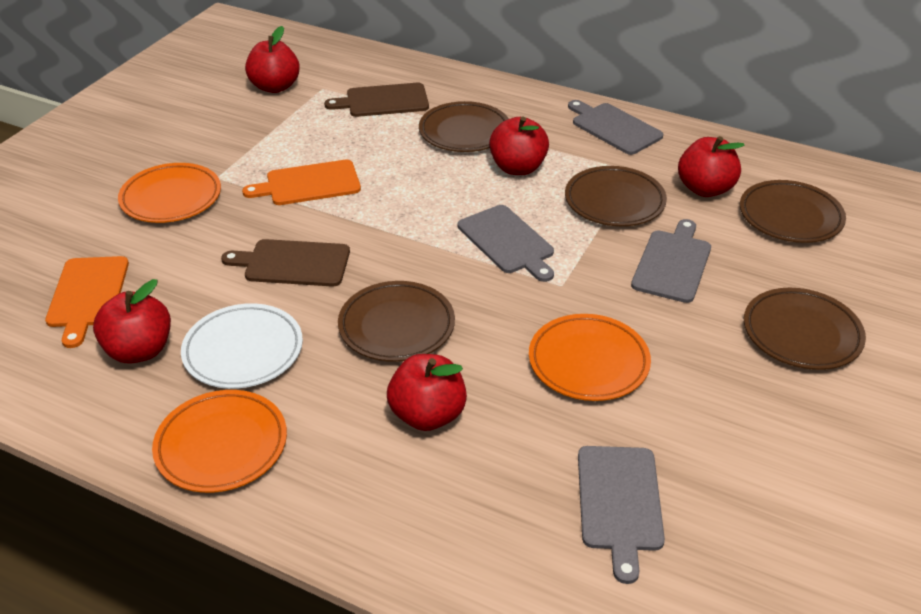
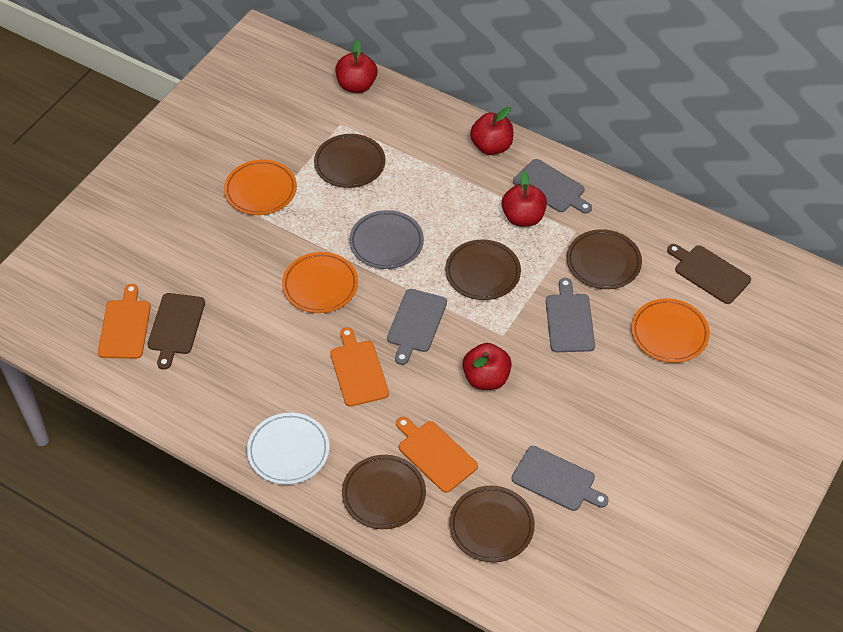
grey plate: 0 -> 1
orange cutting board: 2 -> 3
red apple: 5 -> 4

